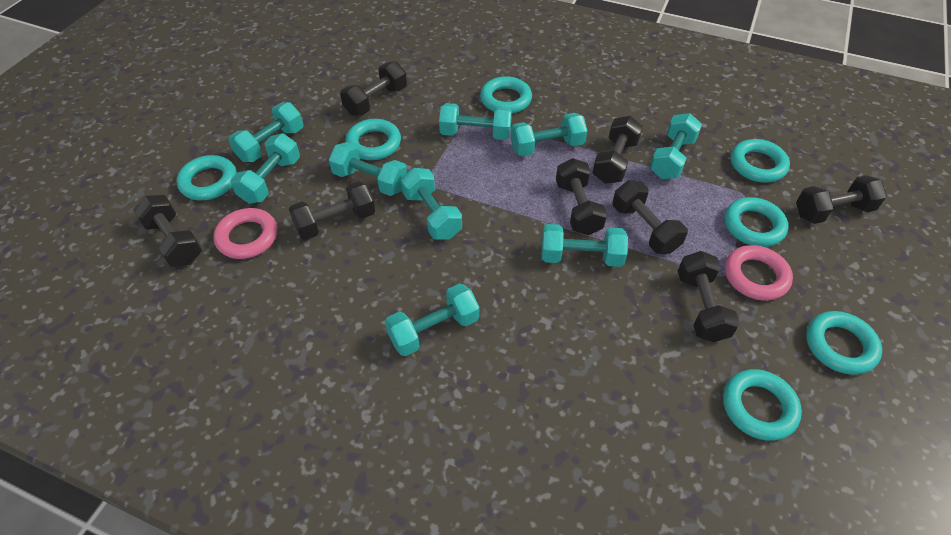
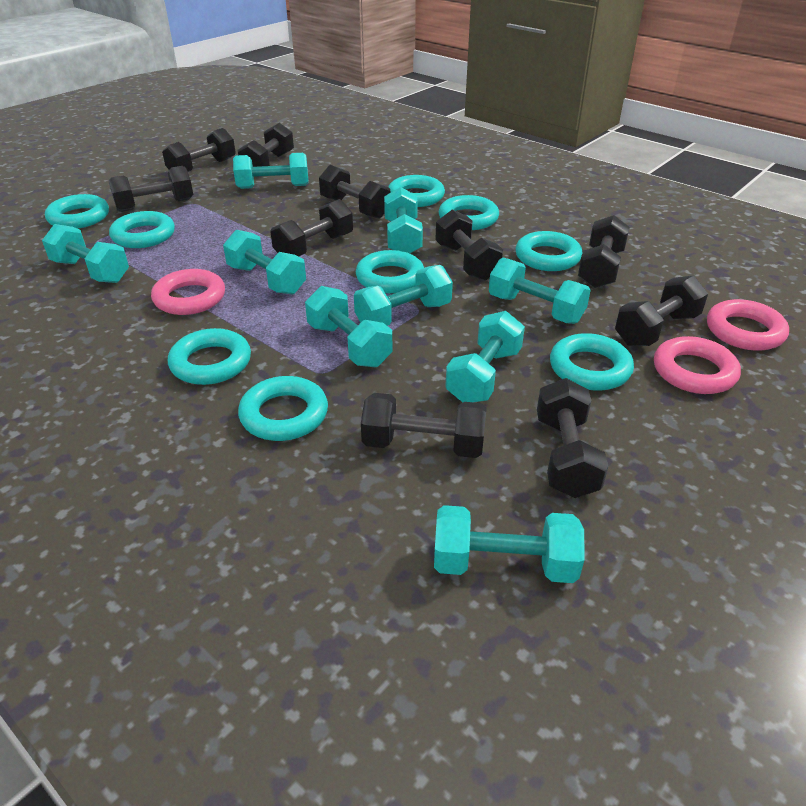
black dumbbell: 8 -> 10
pink ring: 2 -> 3
turquoise ring: 7 -> 9

